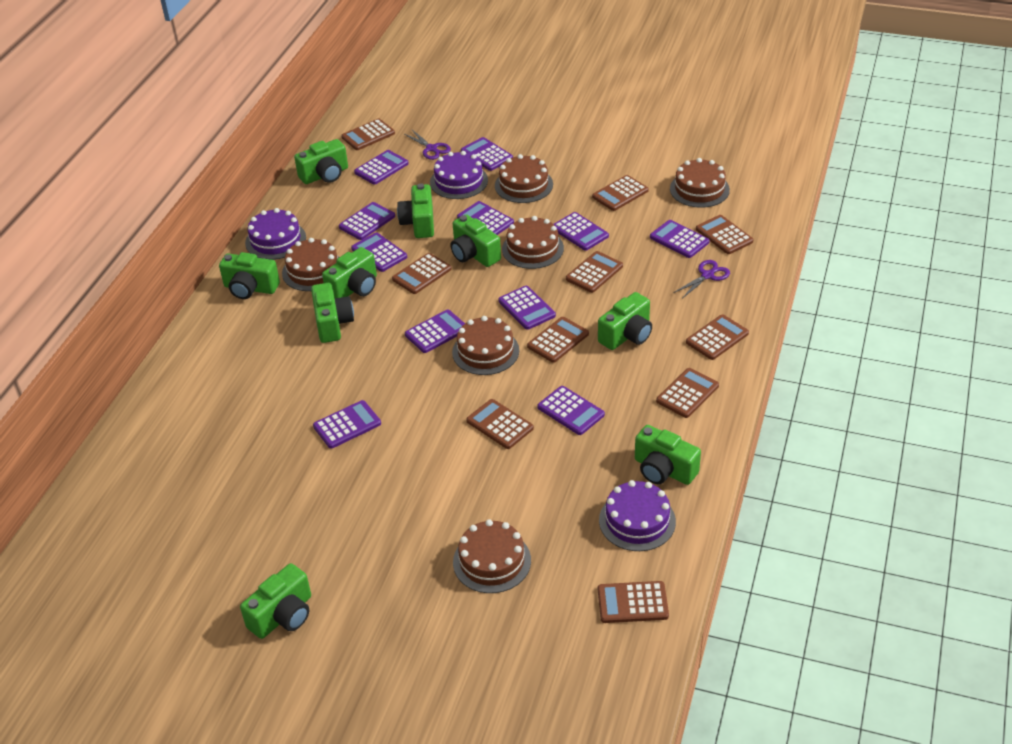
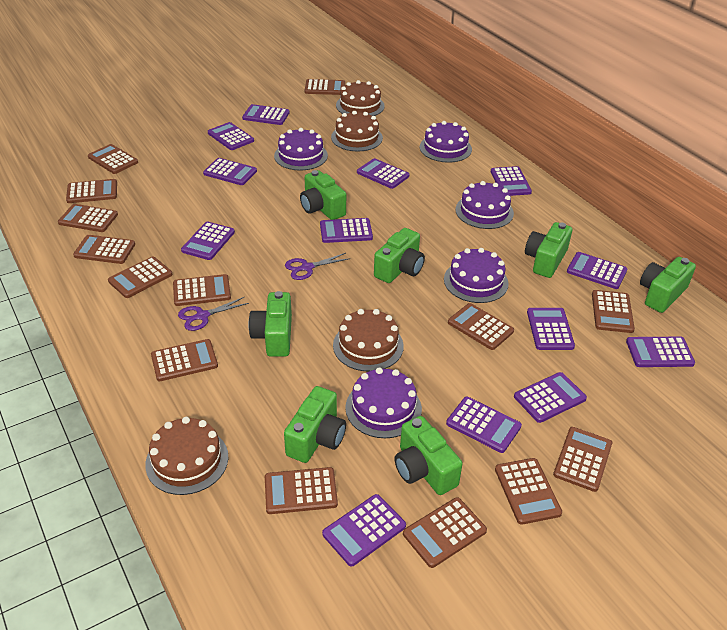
brown cake: 6 -> 4
brown calculator: 10 -> 14
green camera: 9 -> 7
purple cake: 3 -> 5
purple calculator: 11 -> 13

